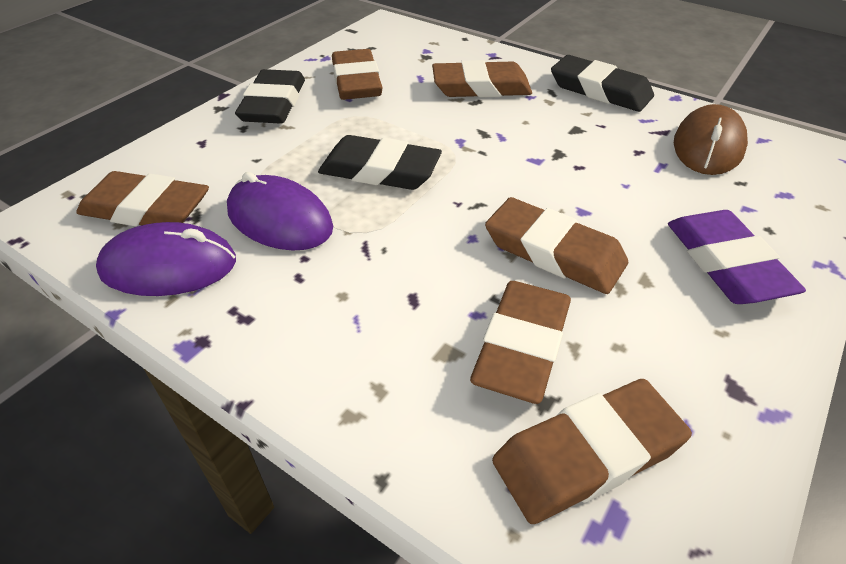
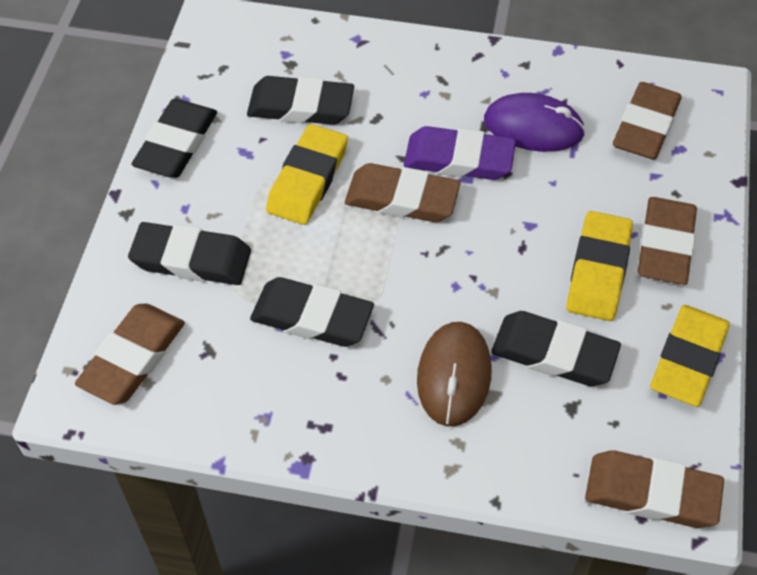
black eraser: 3 -> 5
brown eraser: 6 -> 5
purple mouse: 2 -> 1
yellow eraser: 0 -> 3

